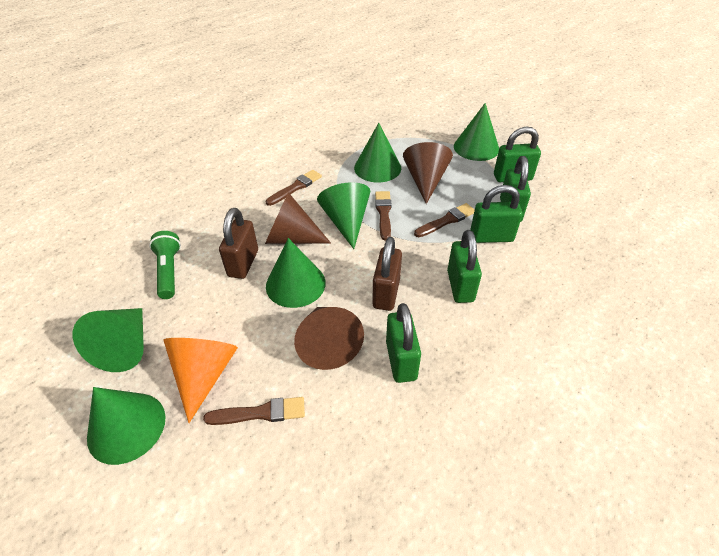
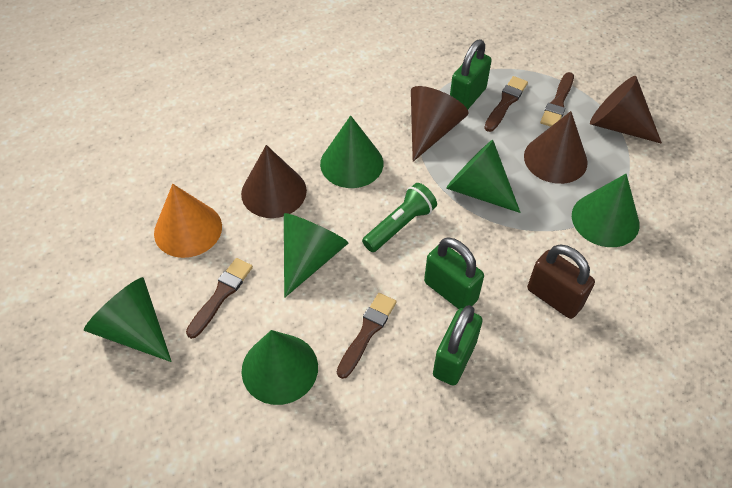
brown cone: 3 -> 4
brown padlock: 2 -> 1
green padlock: 5 -> 3

